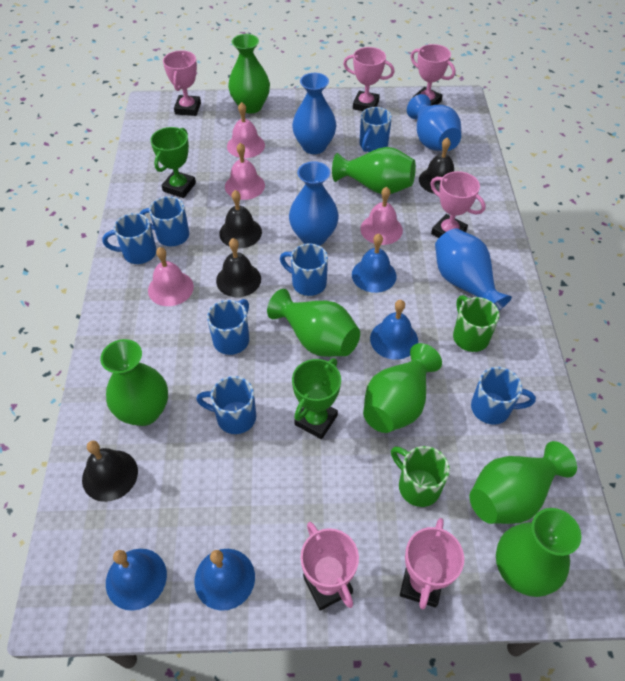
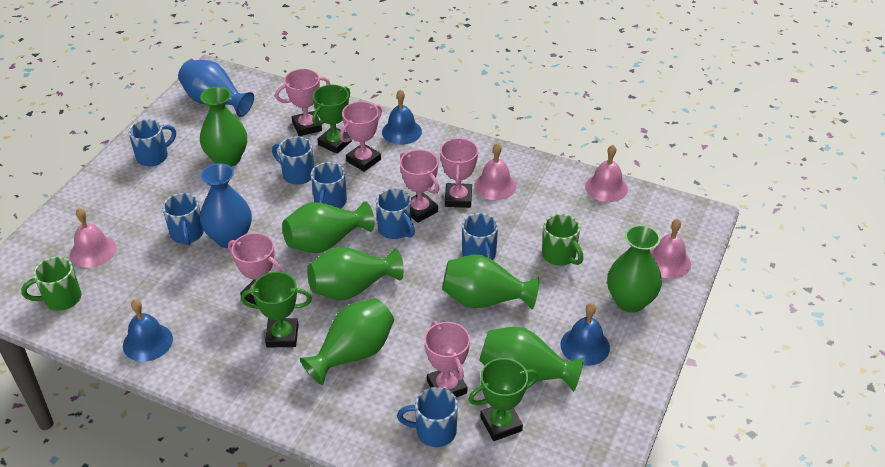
black bell: 4 -> 0
blue bell: 4 -> 3
blue vase: 4 -> 2
green trophy: 2 -> 3

